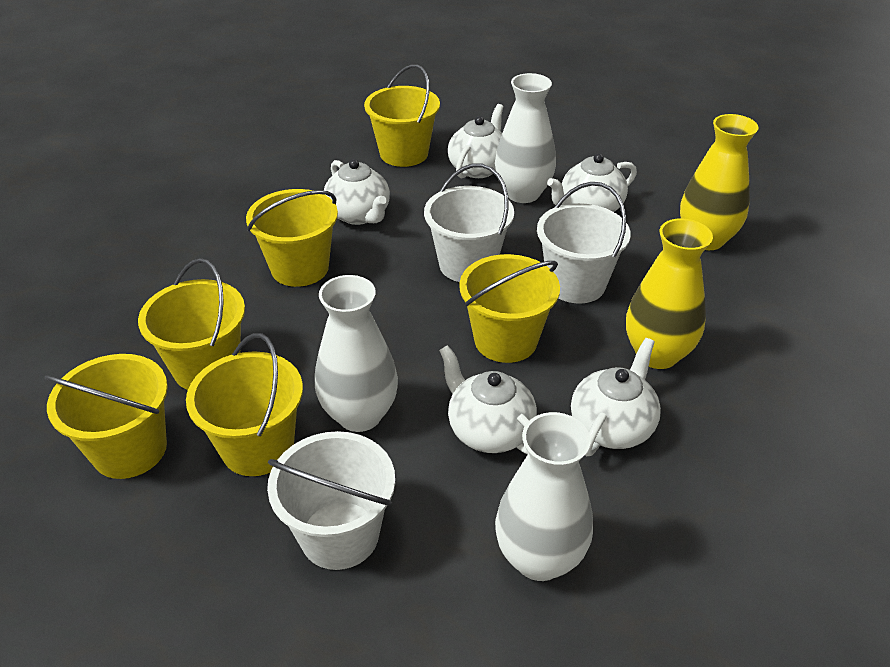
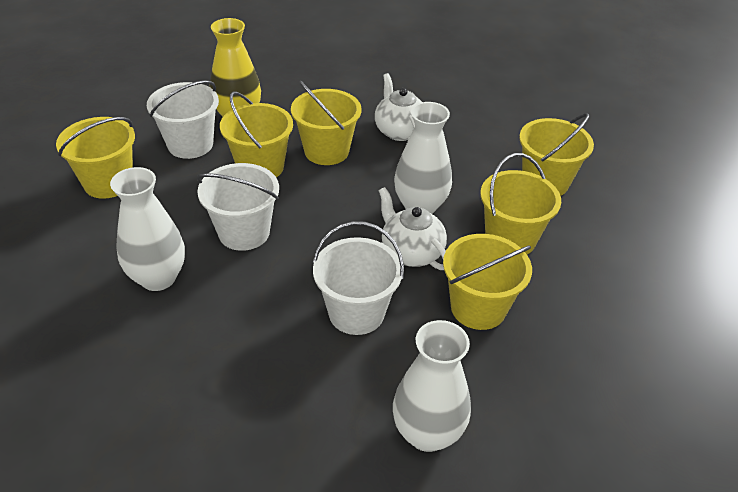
white teapot: 5 -> 2
yellow vase: 2 -> 1

